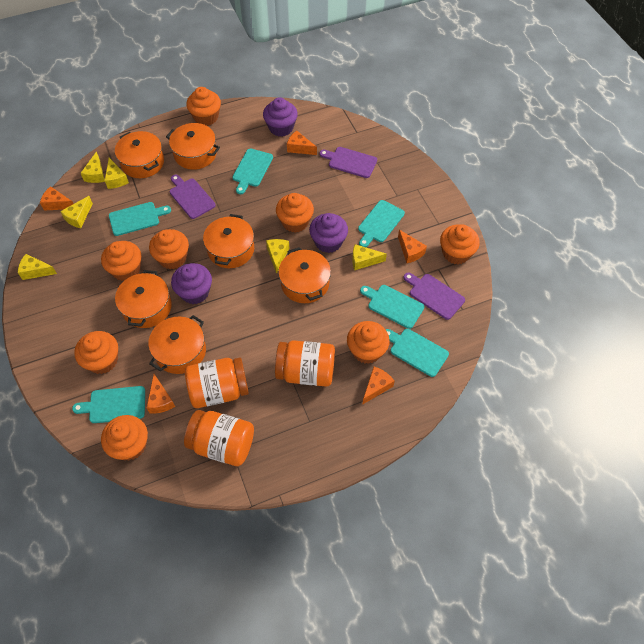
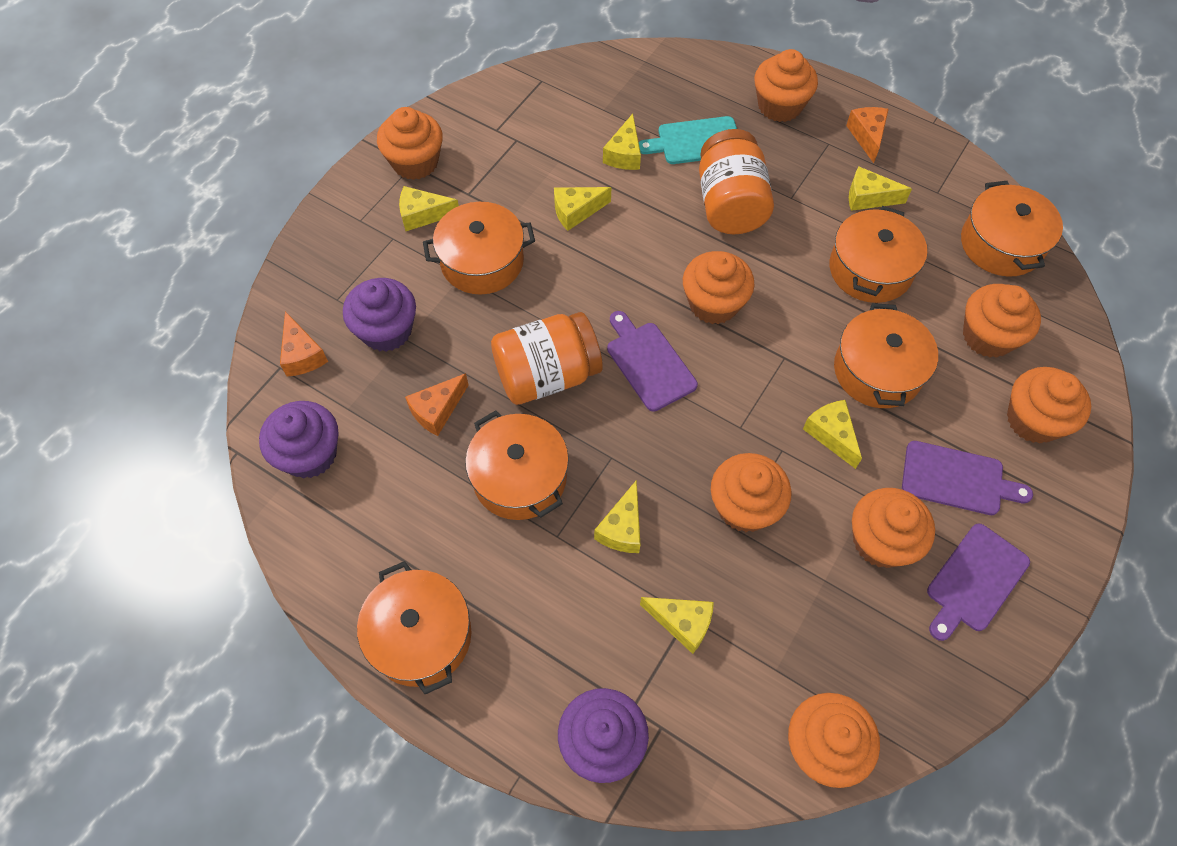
orange cheese: 5 -> 3
orange jar: 3 -> 2
turquoise cutting board: 6 -> 1
yellow cheese: 6 -> 7

